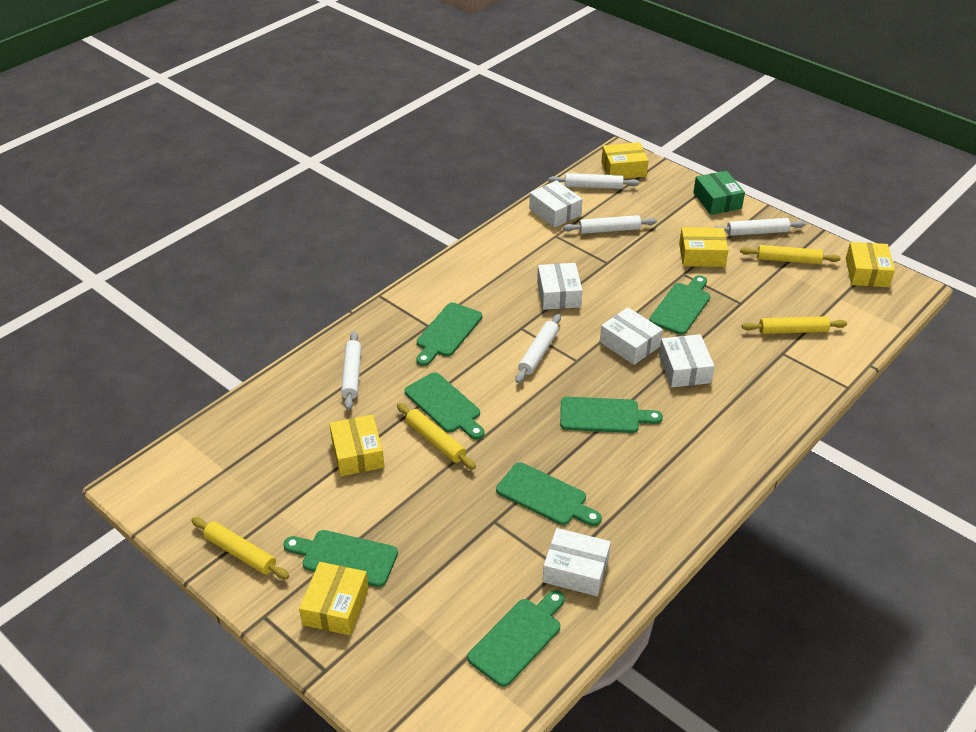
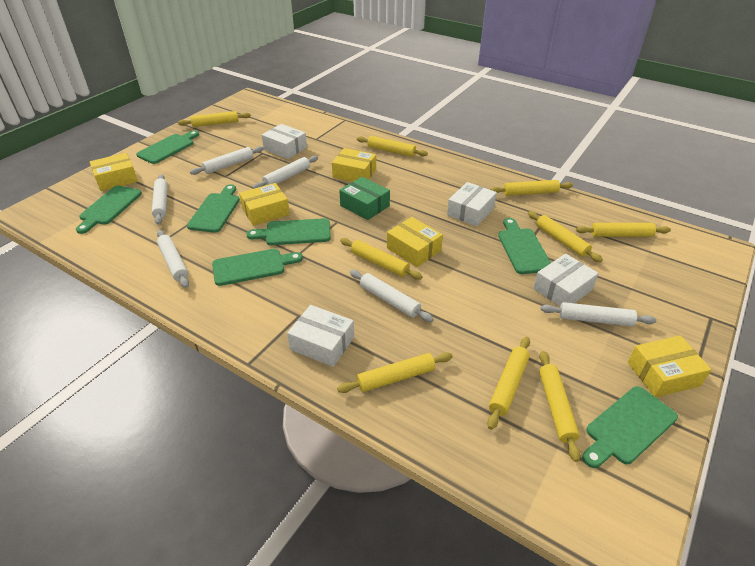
white box: 5 -> 4
white rolling pin: 5 -> 6
yellow rolling pin: 4 -> 9

